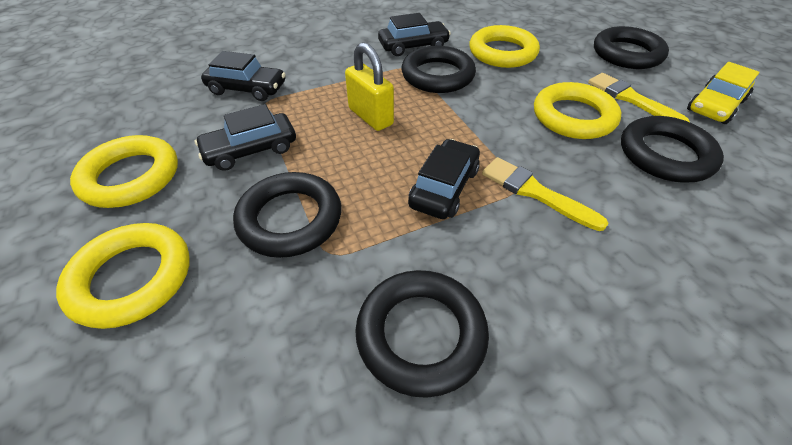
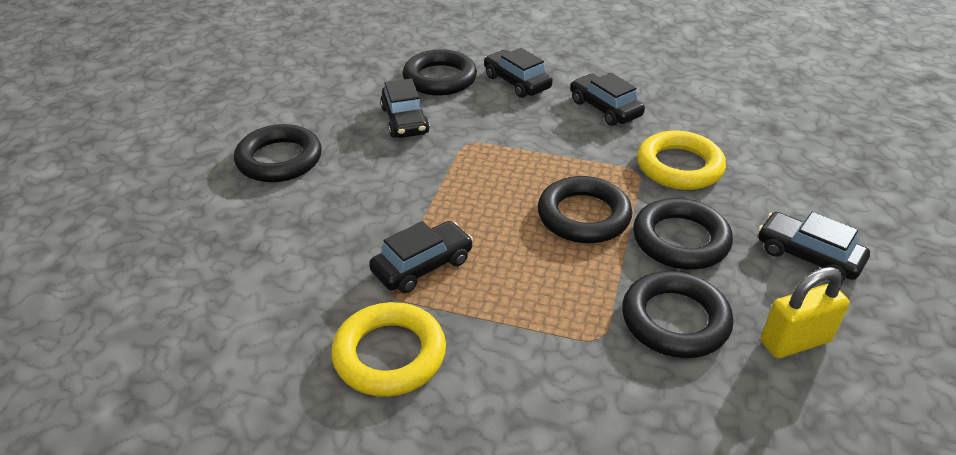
black car: 4 -> 5
yellow brush: 2 -> 0
yellow car: 1 -> 0
yellow ring: 4 -> 2

